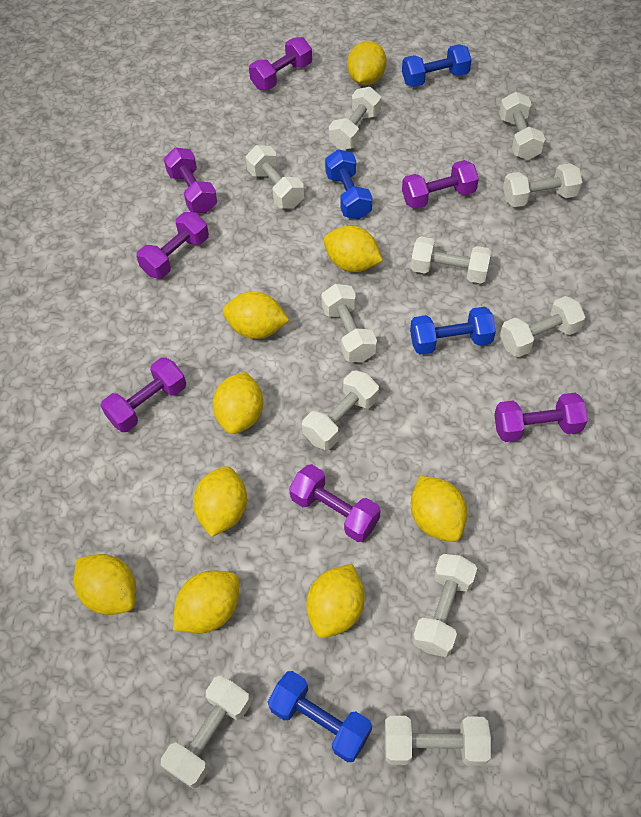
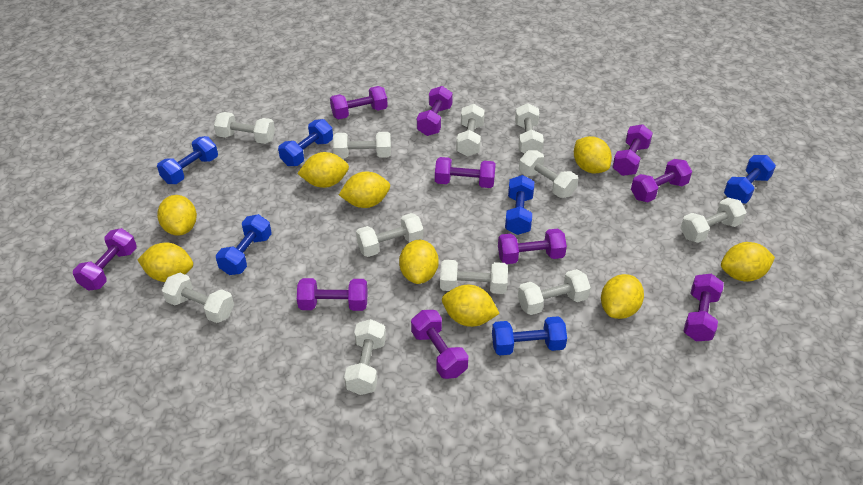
blue dumbbell: 4 -> 6
purple dumbbell: 7 -> 10

